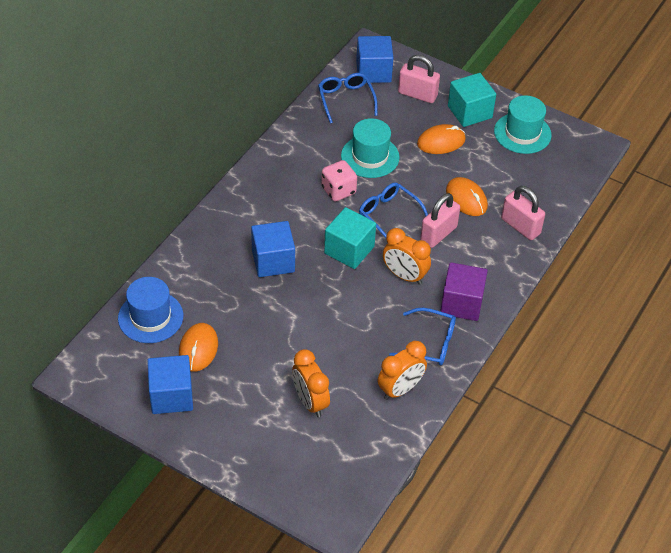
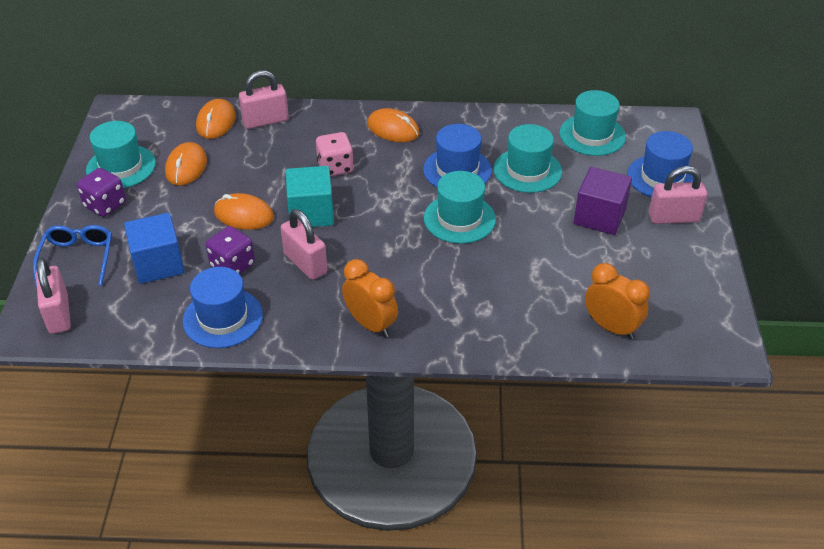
blue cube: 3 -> 1
blue glasses: 3 -> 1
blue hat: 1 -> 3
orange clock: 3 -> 2
orange mouse: 3 -> 4
pink padlock: 3 -> 4
purple dice: 0 -> 2
turquoise cube: 2 -> 1
turquoise hat: 2 -> 4

